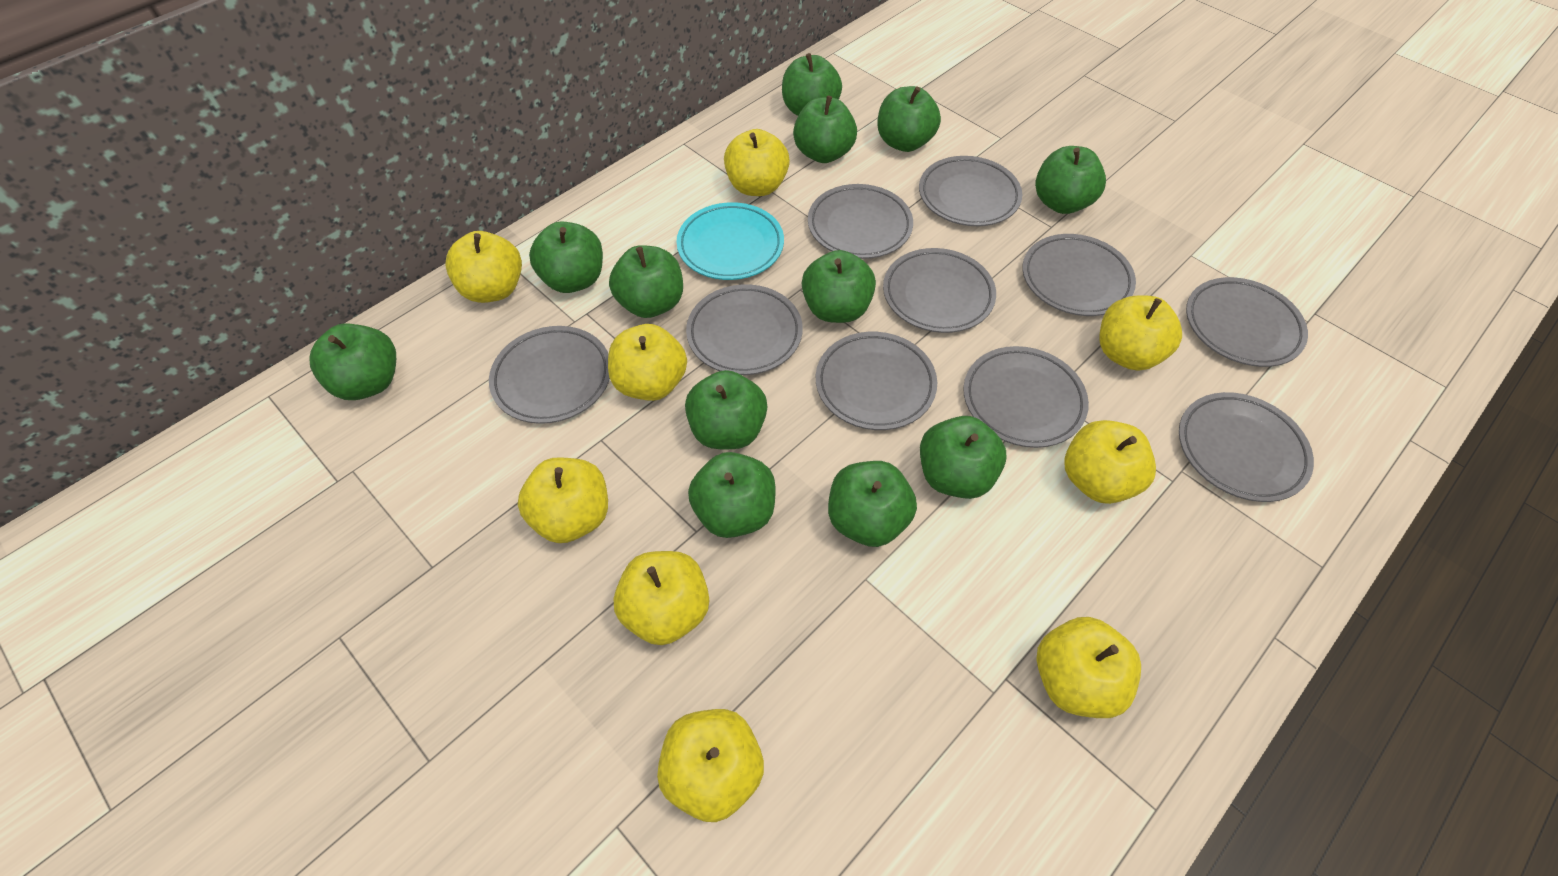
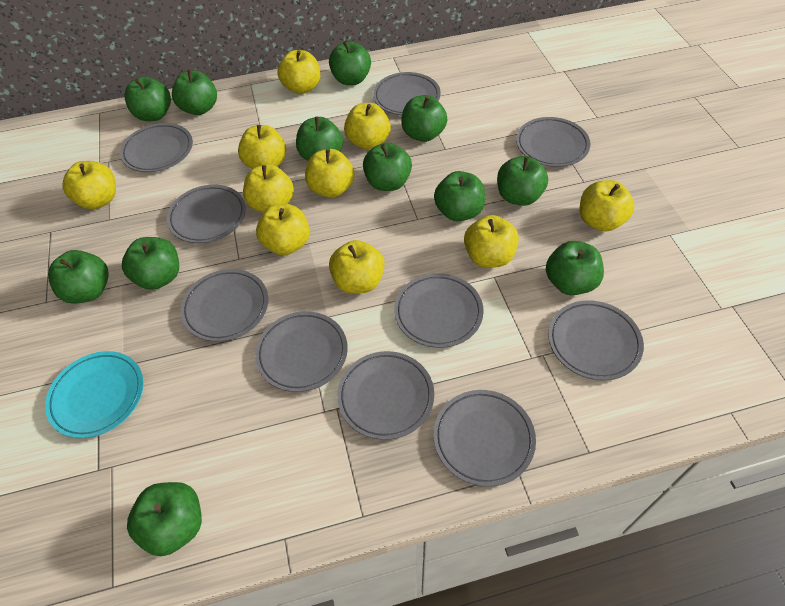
yellow apple: 9 -> 10

